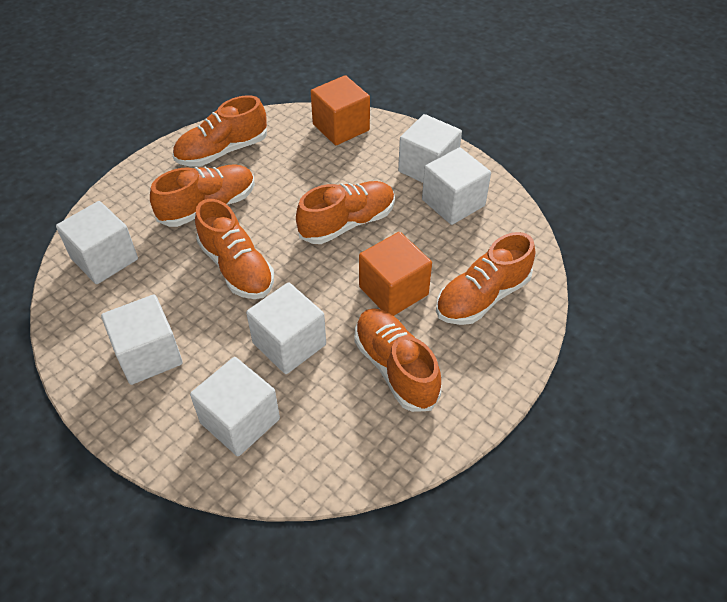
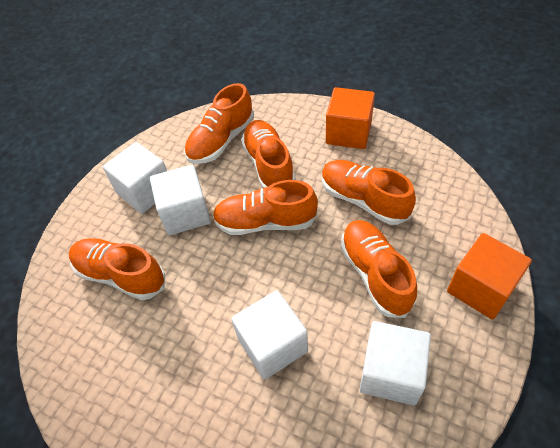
white cube: 6 -> 4

